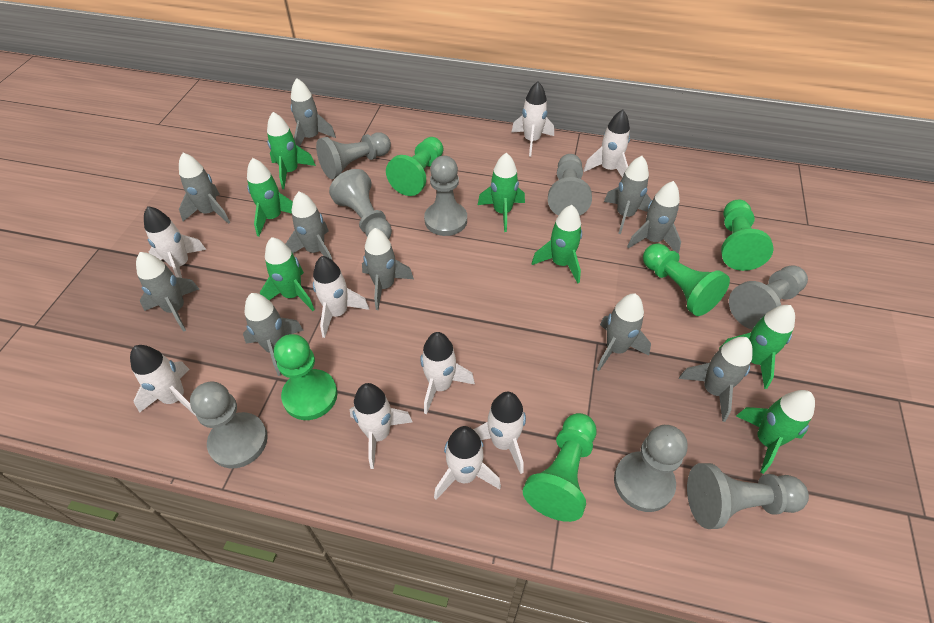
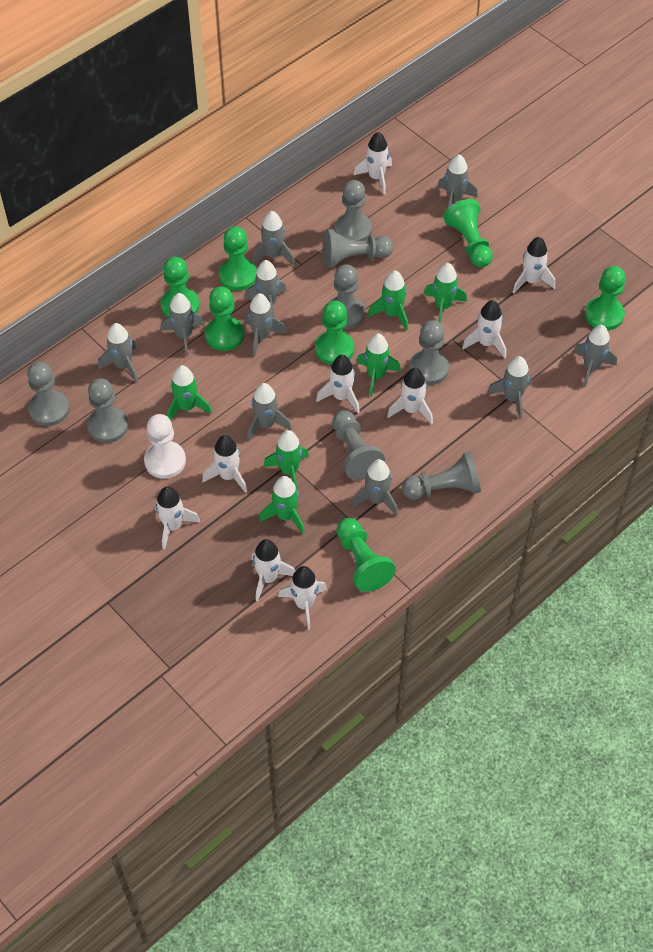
green pawn: 5 -> 7
green rocket: 7 -> 6
white pawn: 0 -> 1

